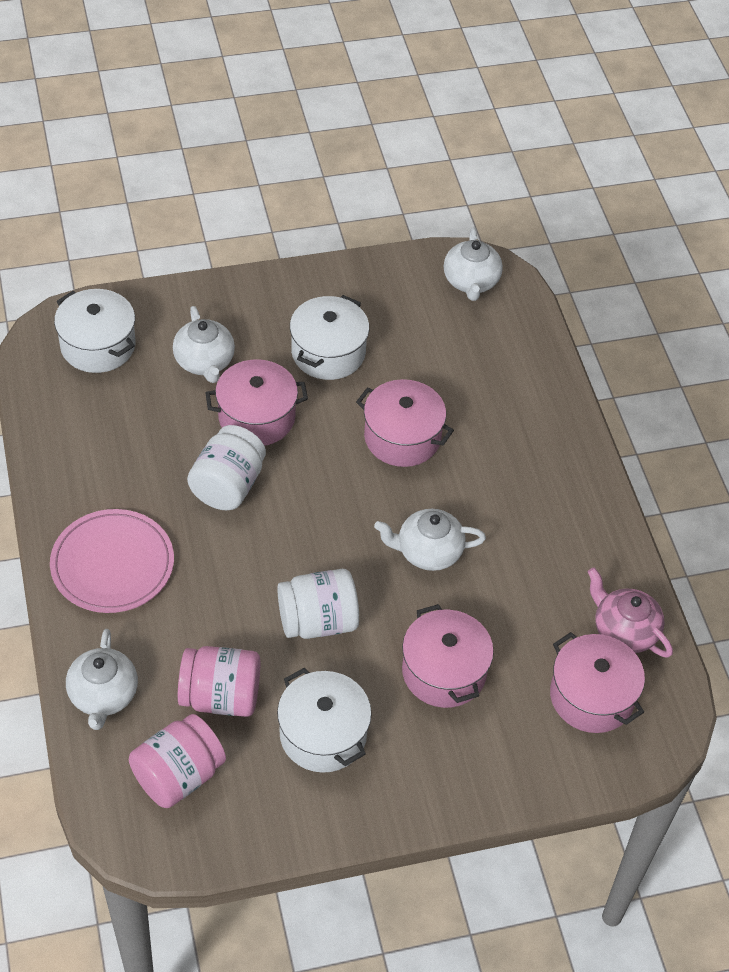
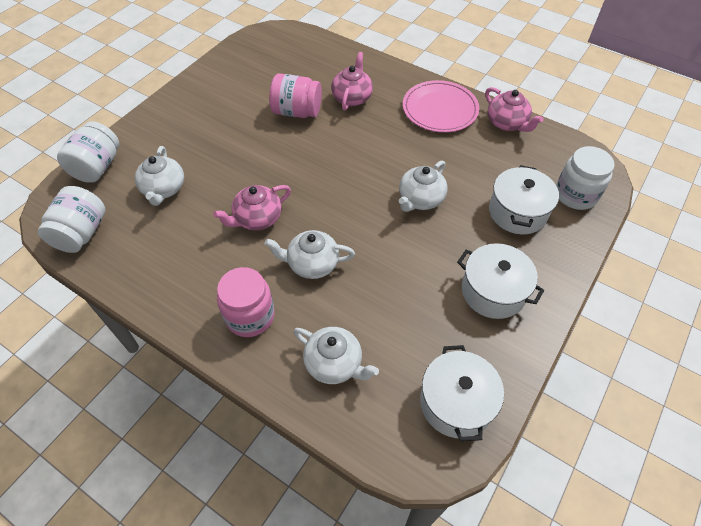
pink pot: 4 -> 0
pink teapot: 1 -> 3
white jar: 2 -> 3

